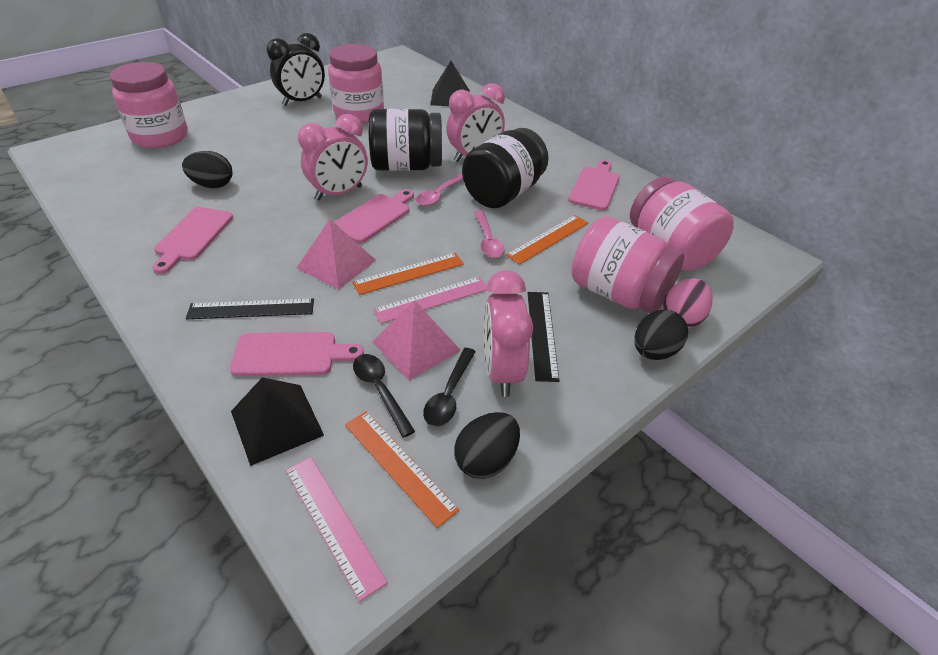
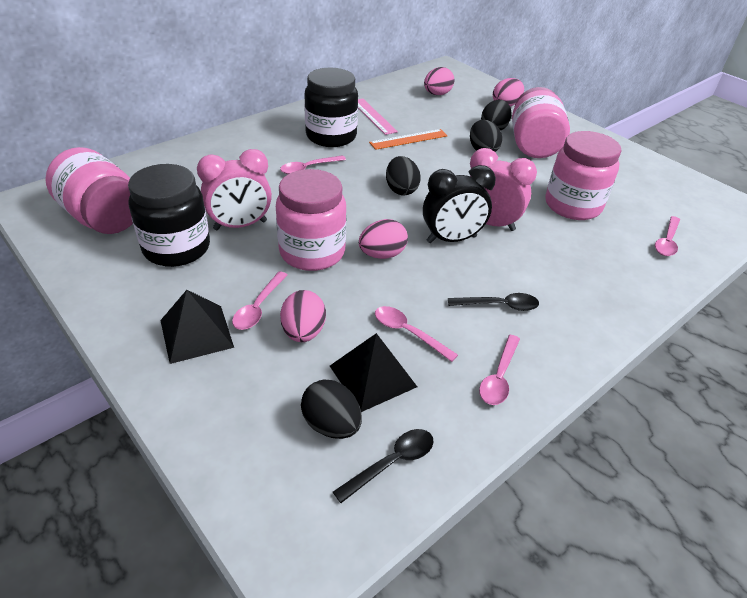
black egg: 3 -> 4
black ruler: 2 -> 0
orange ruler: 3 -> 1
pink clock: 3 -> 2
pink cutting board: 4 -> 0
pink egg: 1 -> 4
pink pyramid: 2 -> 0
pink ruler: 2 -> 1
pink spoon: 2 -> 5

